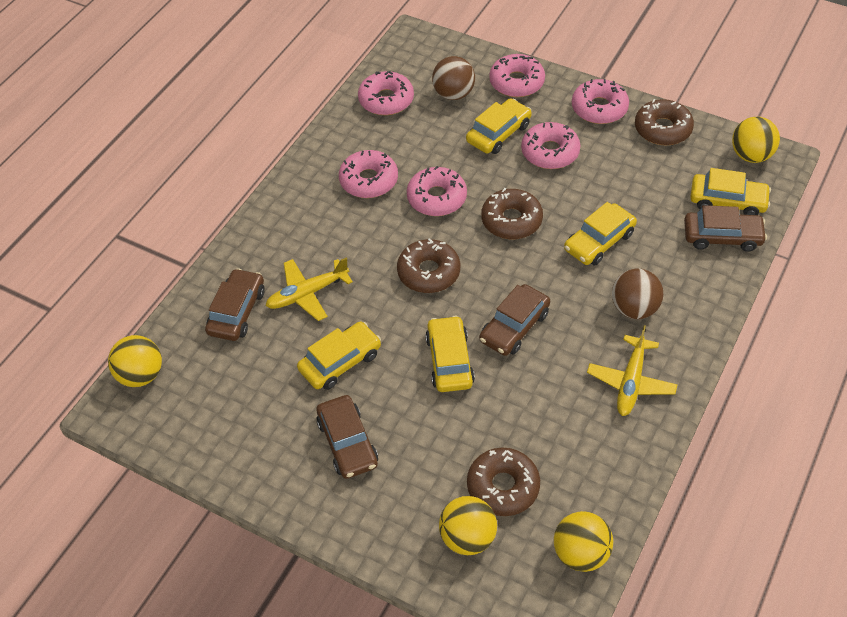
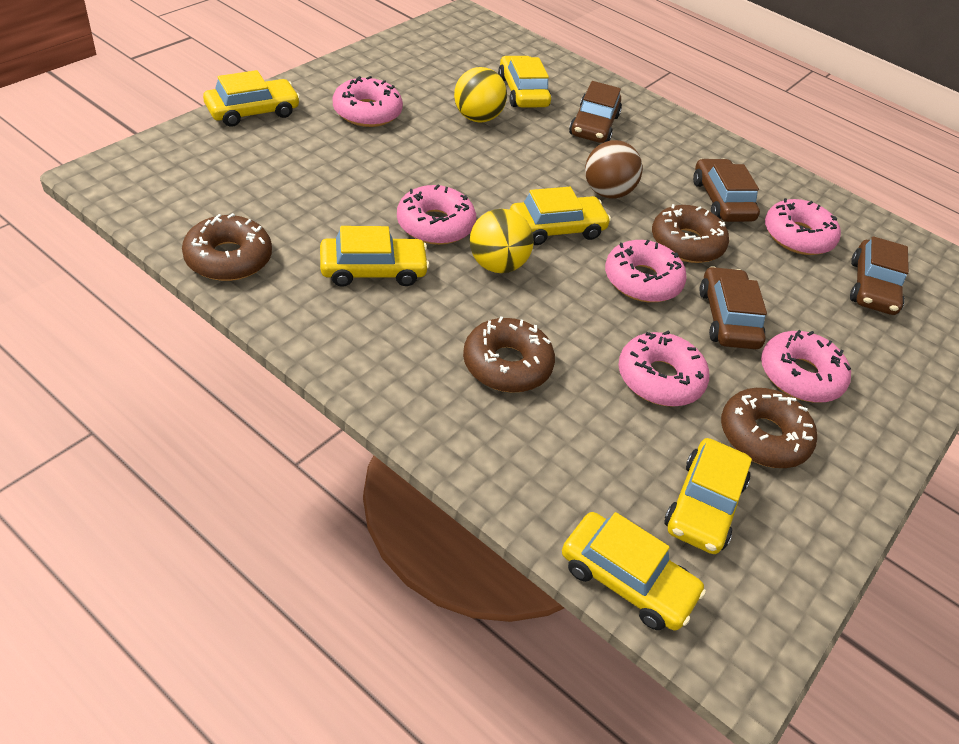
brown ball: 2 -> 1
yellow ball: 4 -> 2
yellow car: 5 -> 6
yellow plane: 2 -> 0

